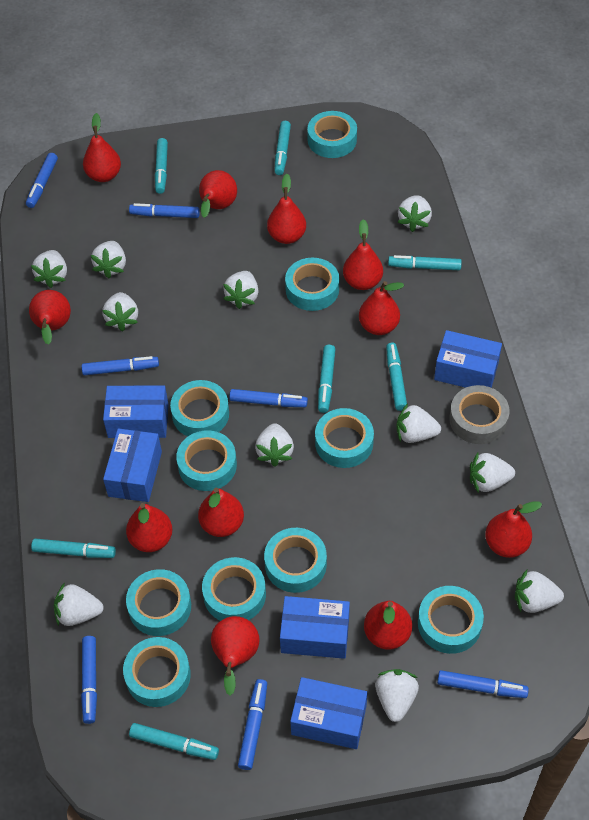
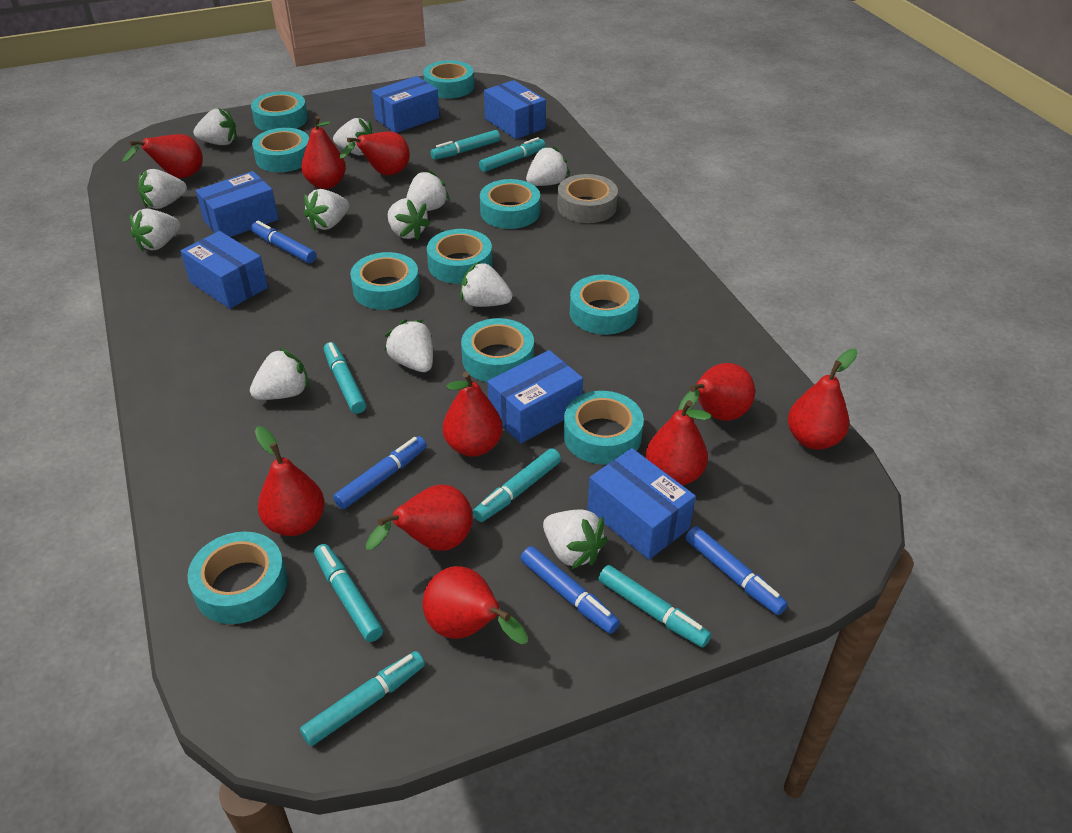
blue box: 5 -> 6
blue marker: 7 -> 4
red pear: 11 -> 10
white strawberry: 11 -> 12

